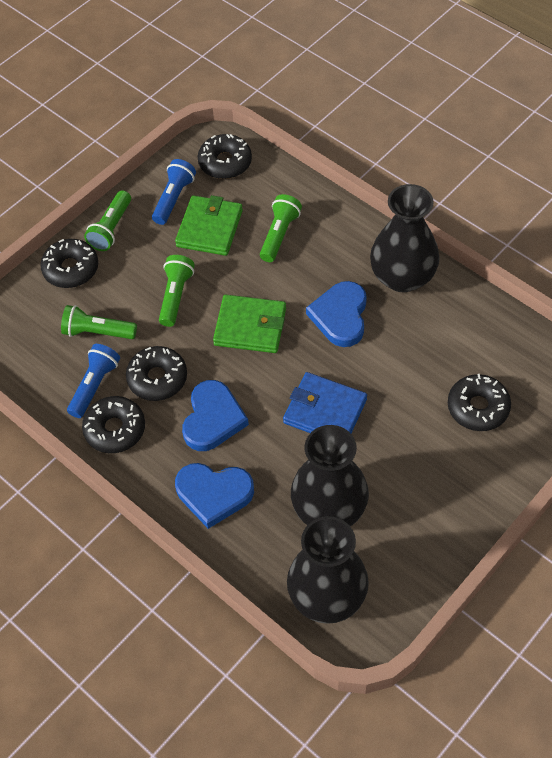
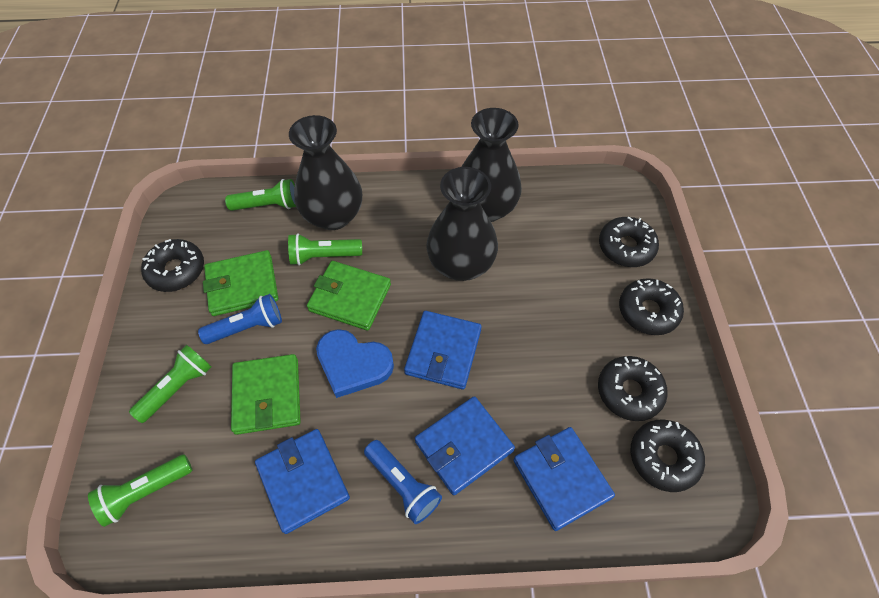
blue heart: 3 -> 1
blue wallet: 1 -> 4
green wallet: 2 -> 3

